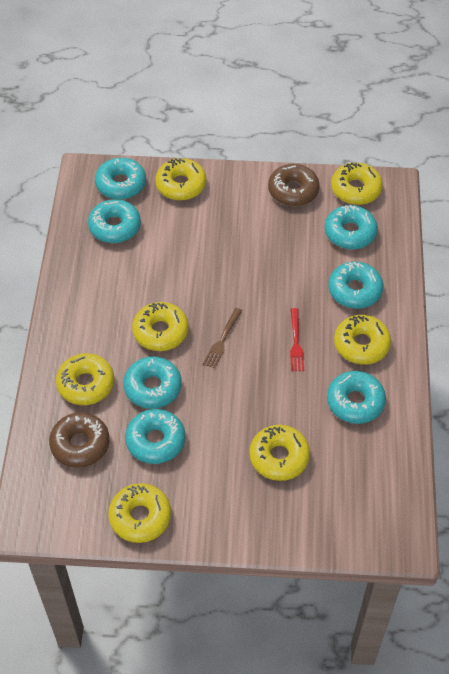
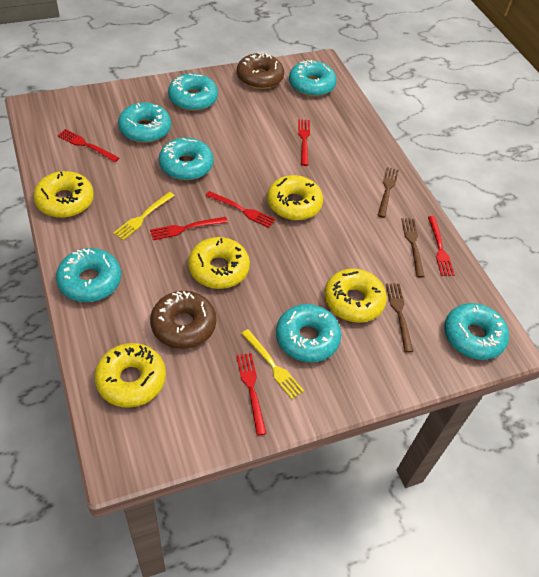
brown fork: 1 -> 3
red fork: 1 -> 6
yellow donut: 7 -> 5
yellow fork: 0 -> 2

